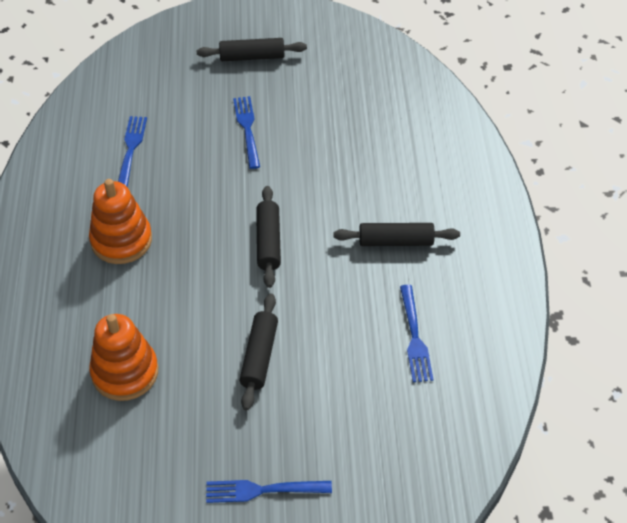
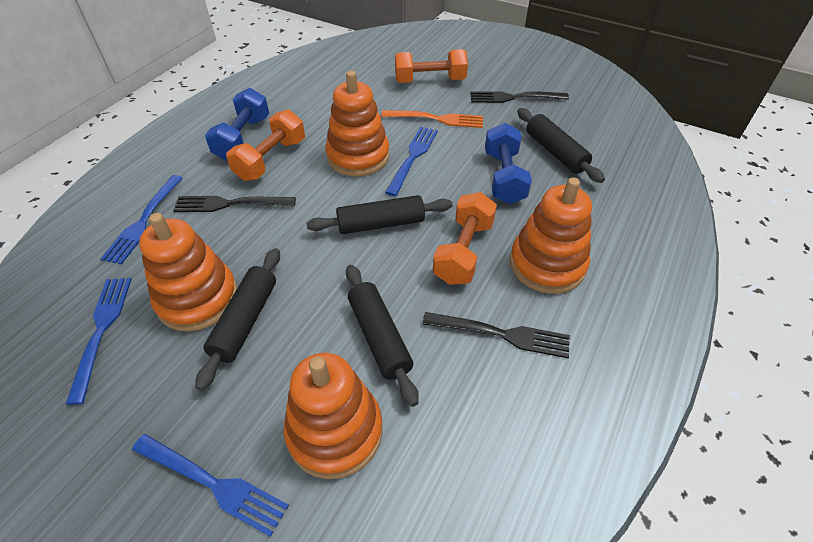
black fork: 0 -> 3
blue dumbbell: 0 -> 2
orange dumbbell: 0 -> 3
orange fork: 0 -> 1
orange stacking toy: 2 -> 4

